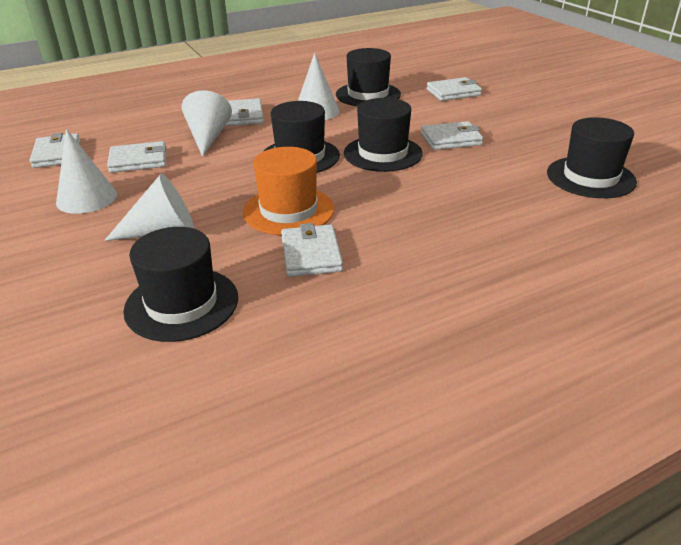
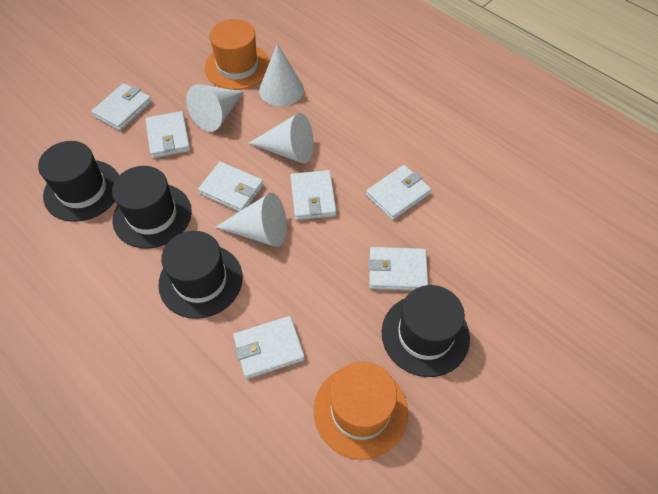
black hat: 5 -> 4
orange hat: 1 -> 2
white wallet: 6 -> 7

